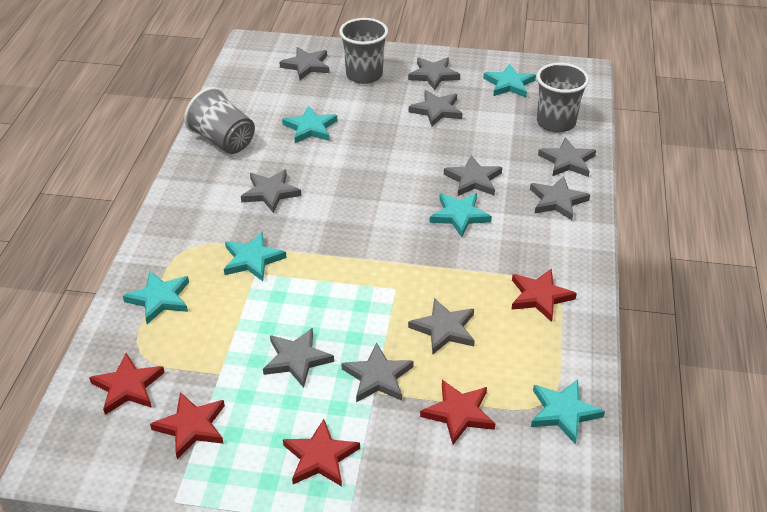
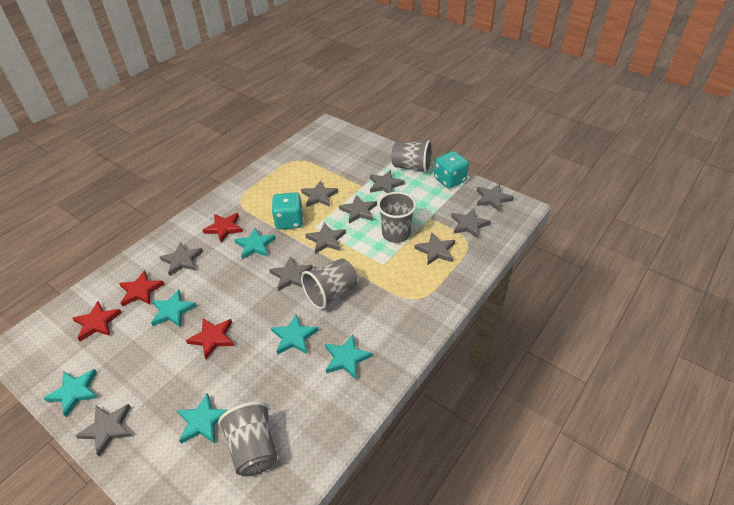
grey cup: 3 -> 4
red star: 5 -> 4
turquoise dice: 0 -> 2

